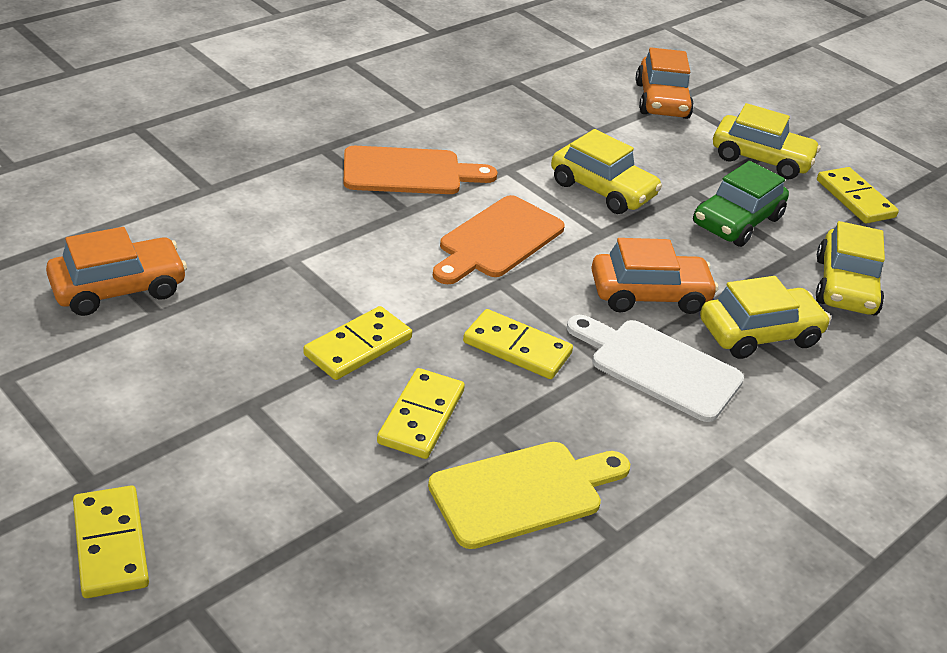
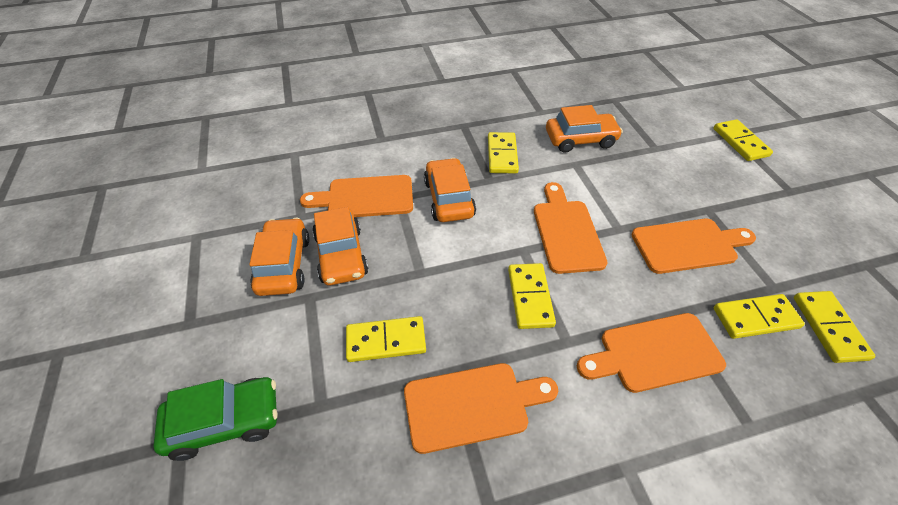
orange car: 3 -> 4
orange cutting board: 2 -> 5
white cutting board: 1 -> 0
yellow car: 4 -> 0
yellow cutting board: 1 -> 0
yellow domino: 5 -> 6

